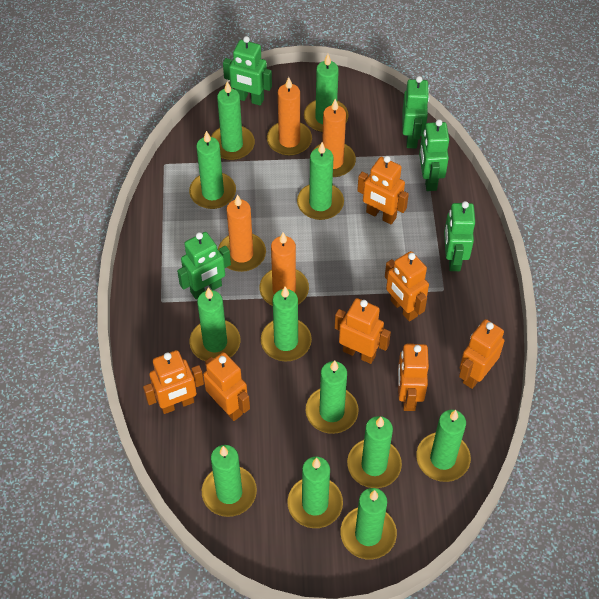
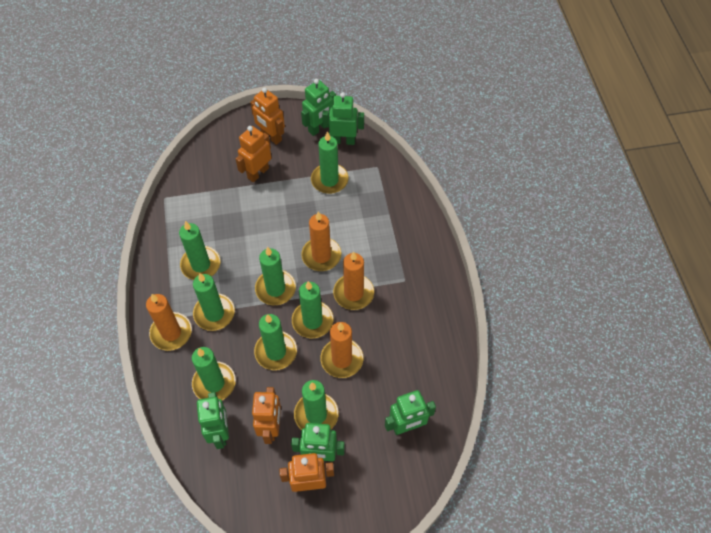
green candle: 12 -> 8
orange robot: 7 -> 4

